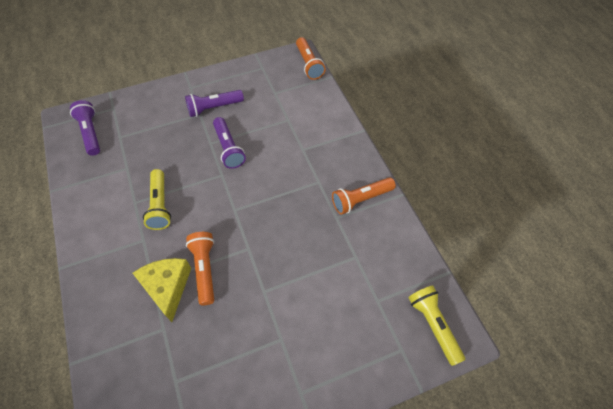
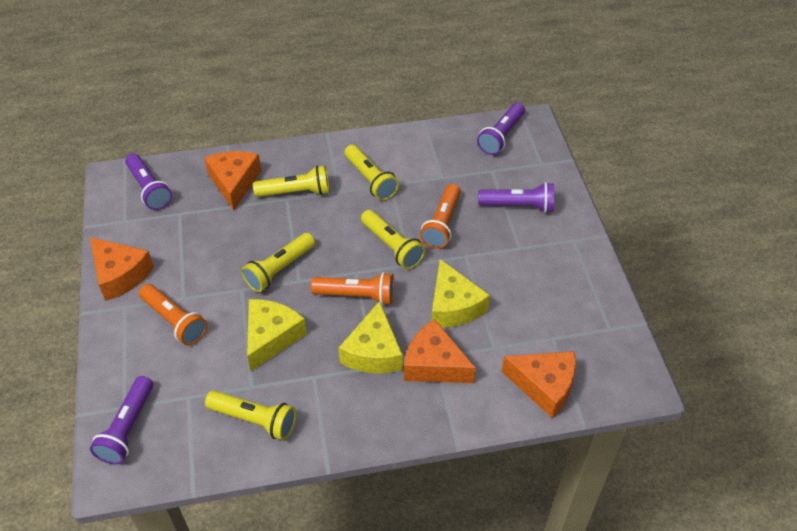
orange cheese: 0 -> 4
purple flashlight: 3 -> 4
yellow cheese: 1 -> 3
yellow flashlight: 2 -> 5

